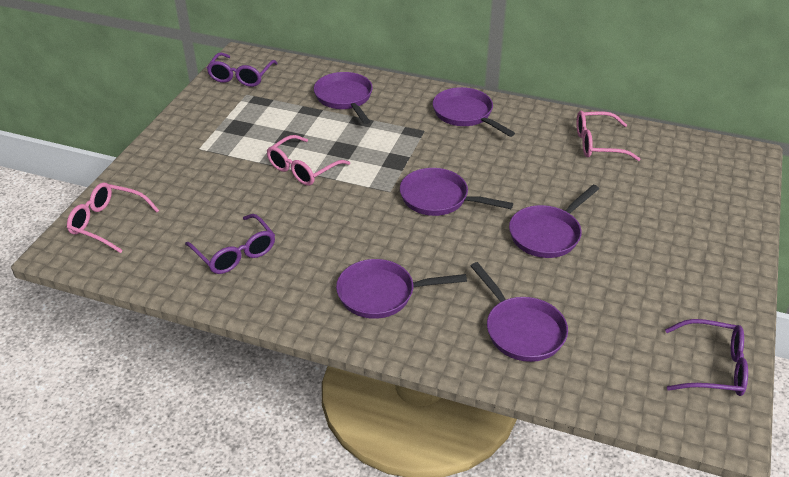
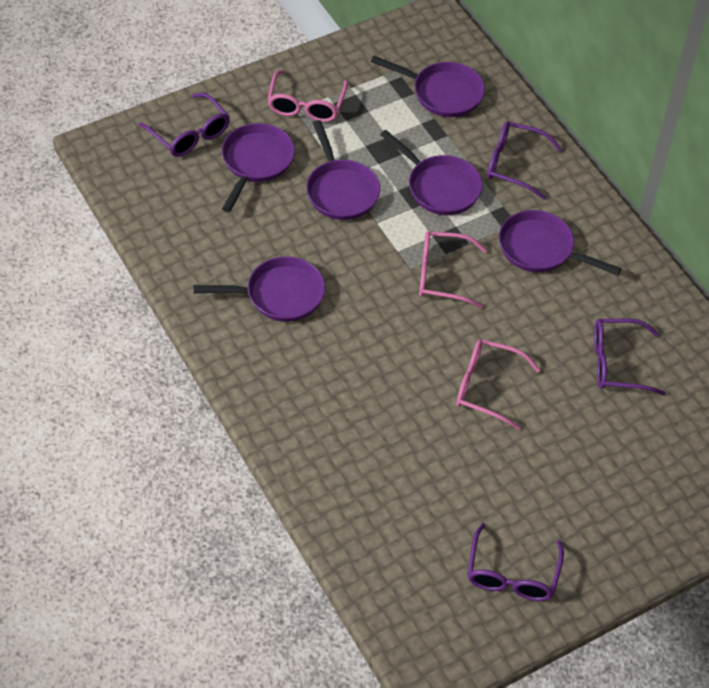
purple glasses: 3 -> 4

